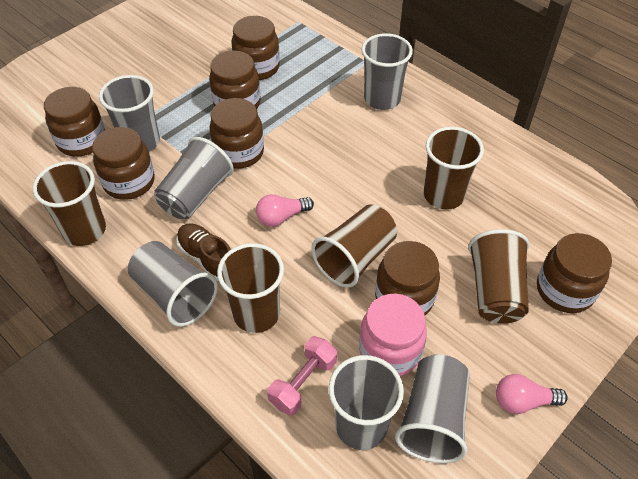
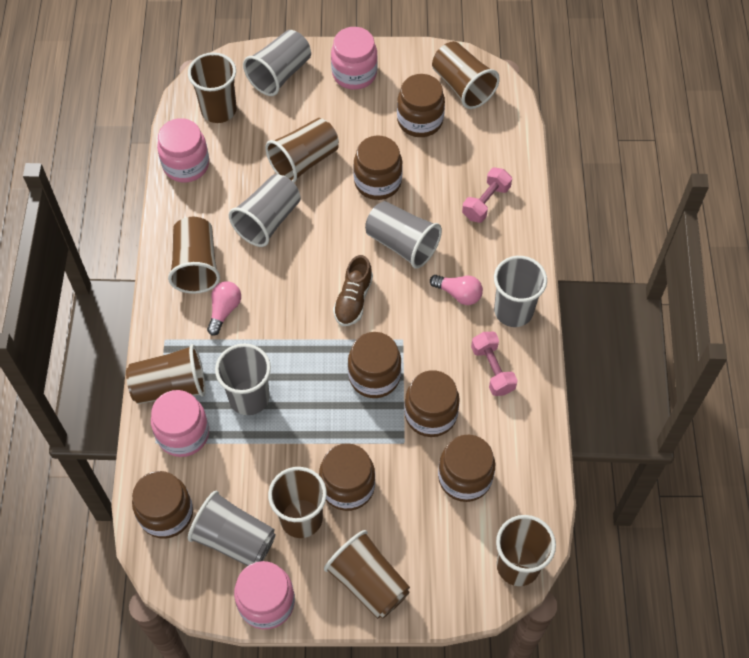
brown cup: 5 -> 8
pink dumbbell: 1 -> 2
pink jar: 1 -> 4

